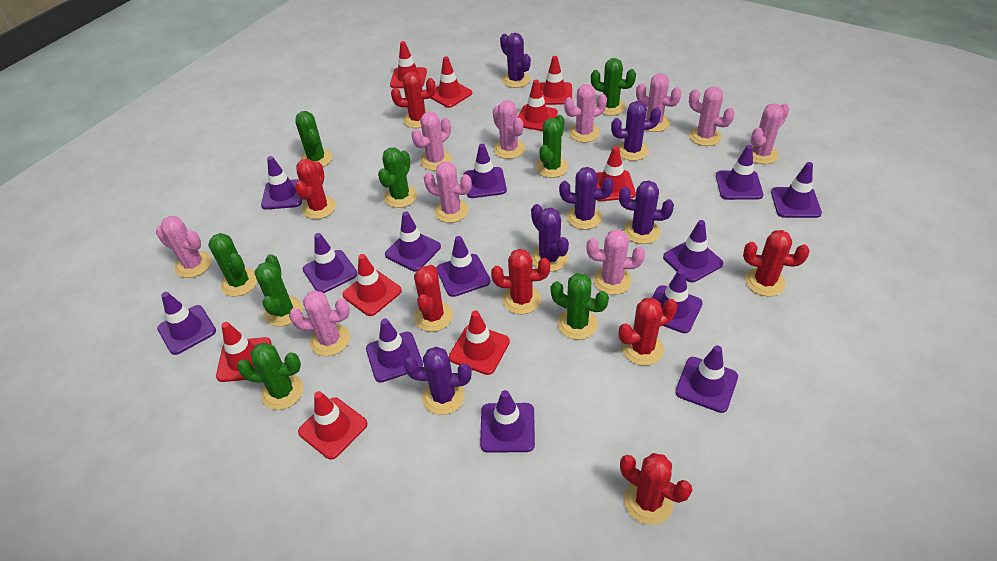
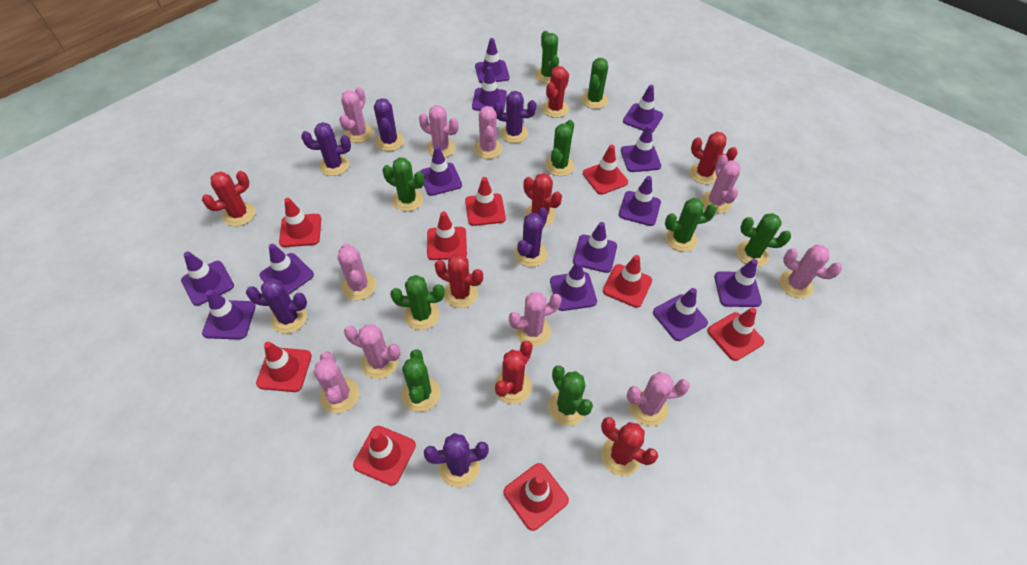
green cactus: 8 -> 9

